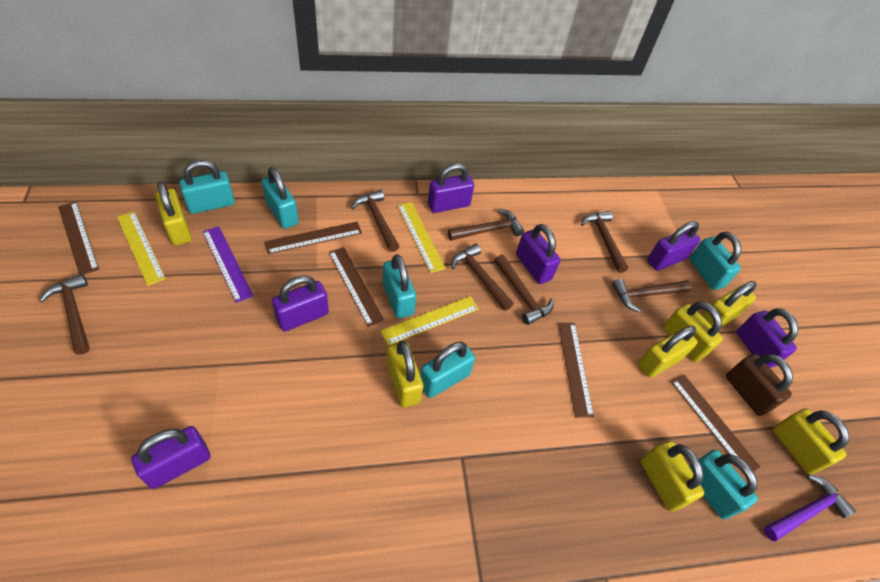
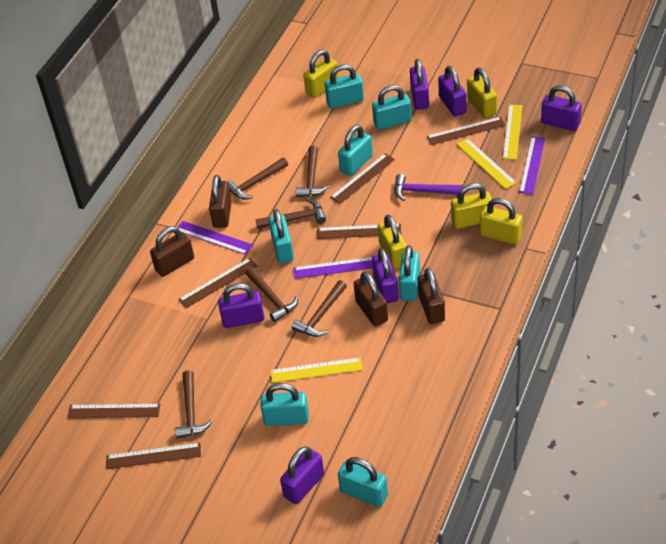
brown hammer: 7 -> 6
brown padlock: 1 -> 4
brown ruler: 5 -> 6
purple ruler: 1 -> 3
turquoise padlock: 6 -> 7
yellow padlock: 7 -> 5

